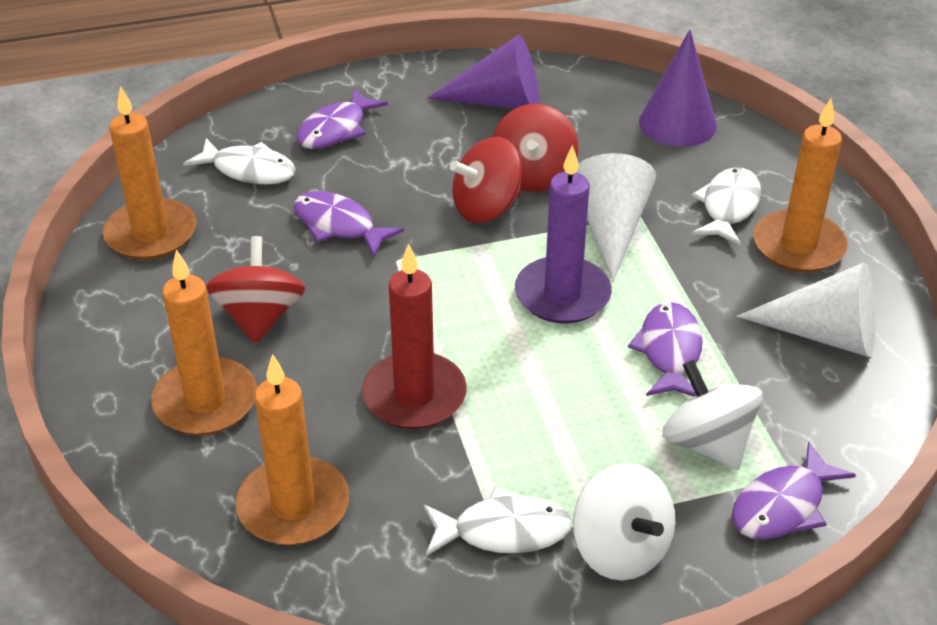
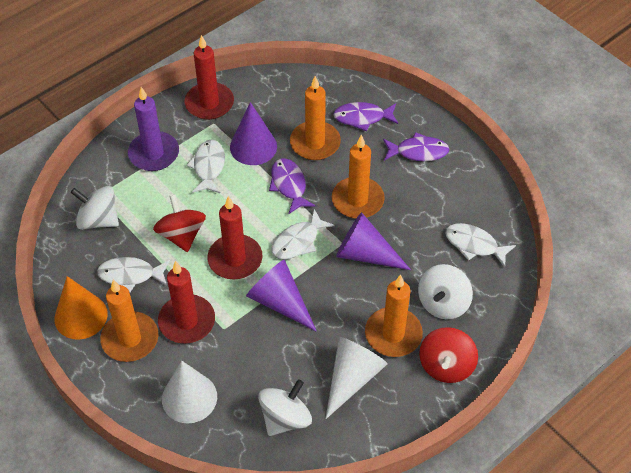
orange cone: 0 -> 1
purple cone: 2 -> 3
purple fish: 4 -> 3
red candle: 1 -> 3
red spinning top: 3 -> 2
white fish: 3 -> 4
white spinning top: 2 -> 3

